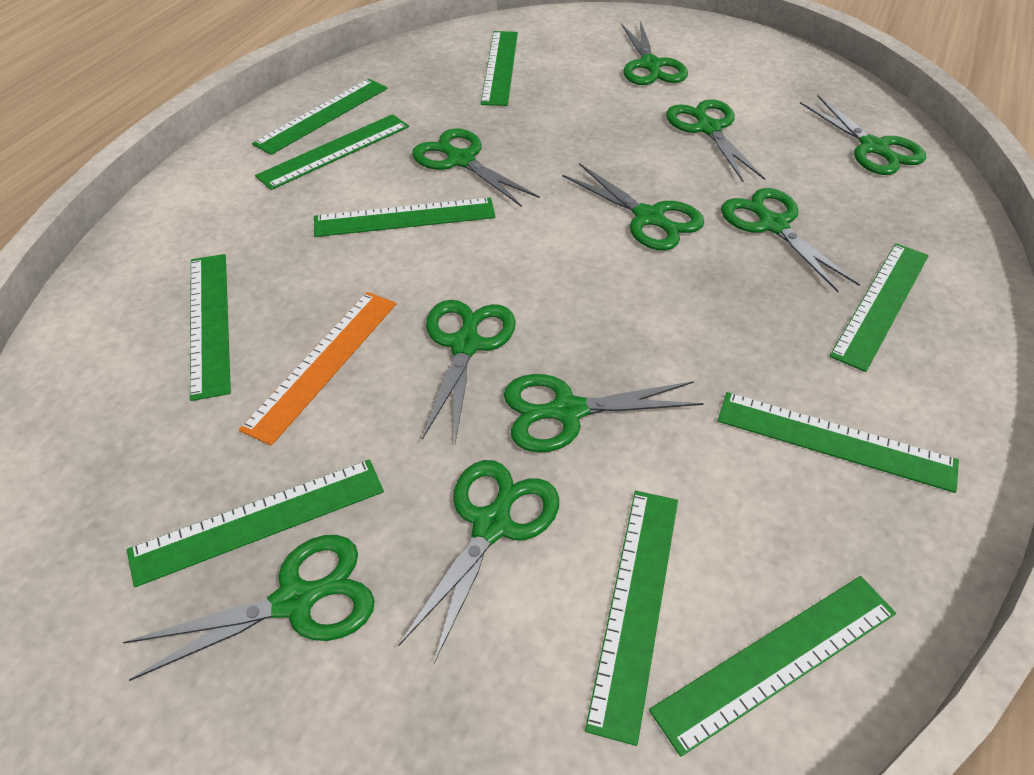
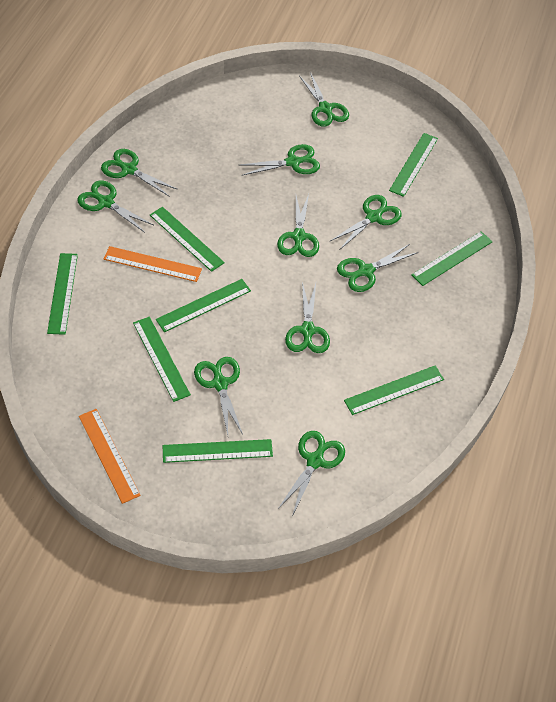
green ruler: 10 -> 8
orange ruler: 1 -> 2

